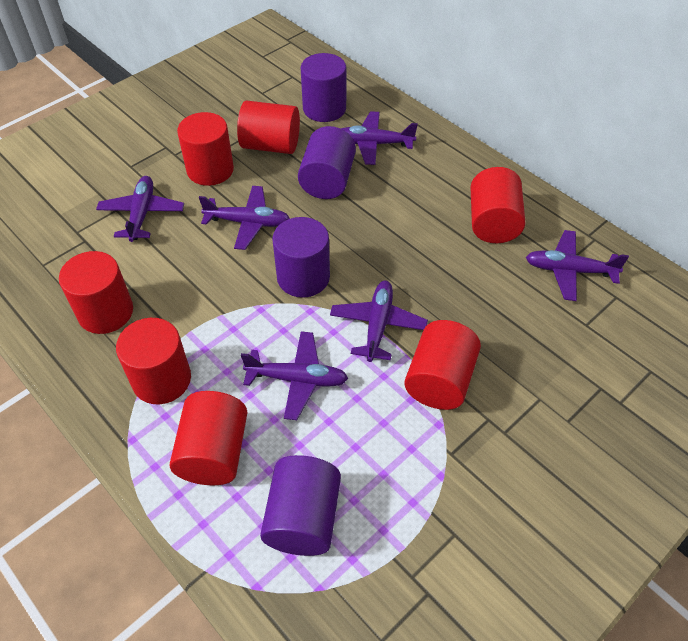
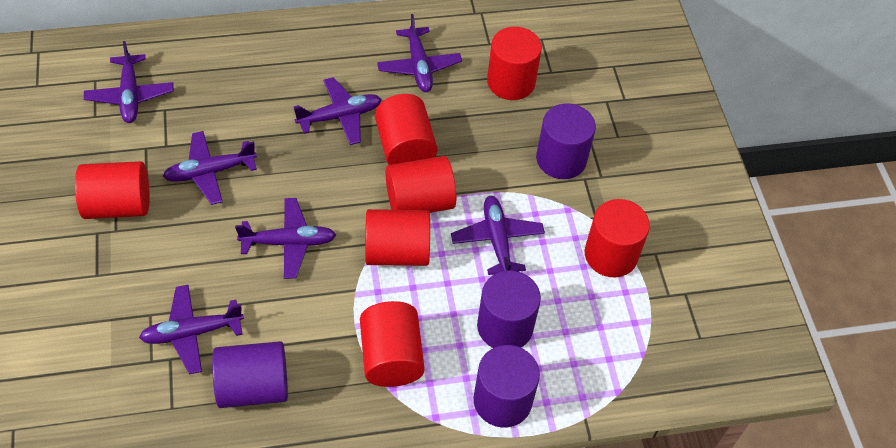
purple plane: 6 -> 7

